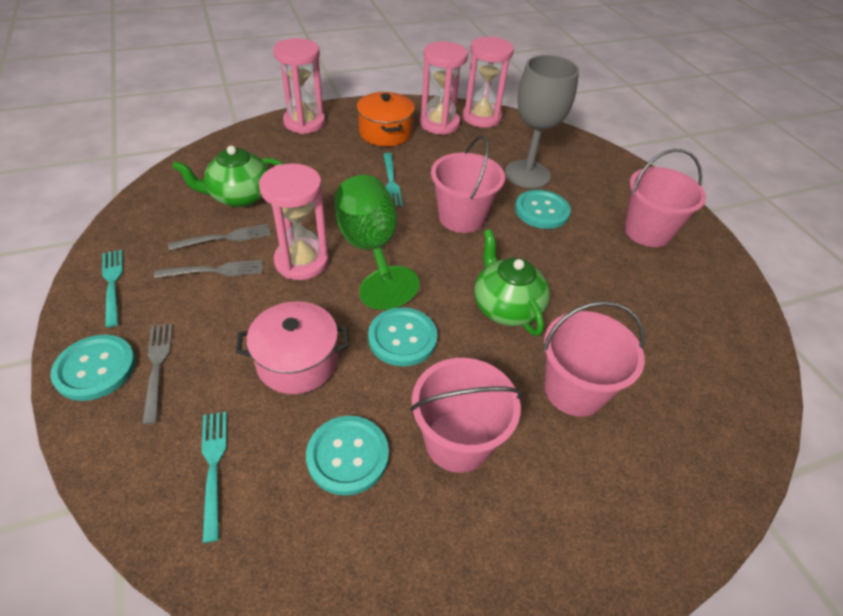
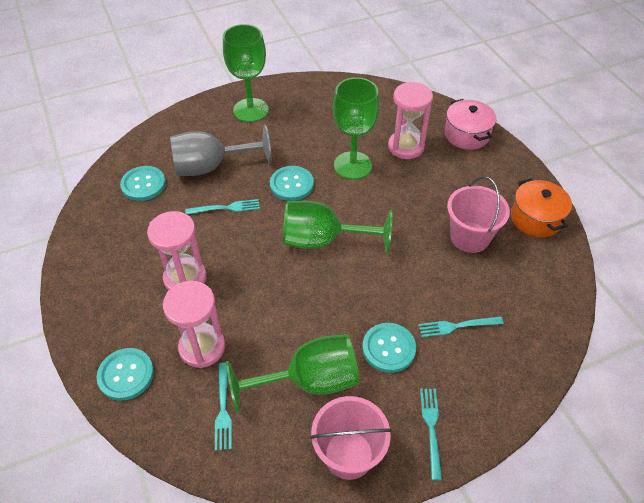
green goblet: 1 -> 4
green teapot: 2 -> 0
grey fork: 3 -> 0
pink bucket: 4 -> 2
pink hourglass: 4 -> 3
turquoise fork: 3 -> 4

